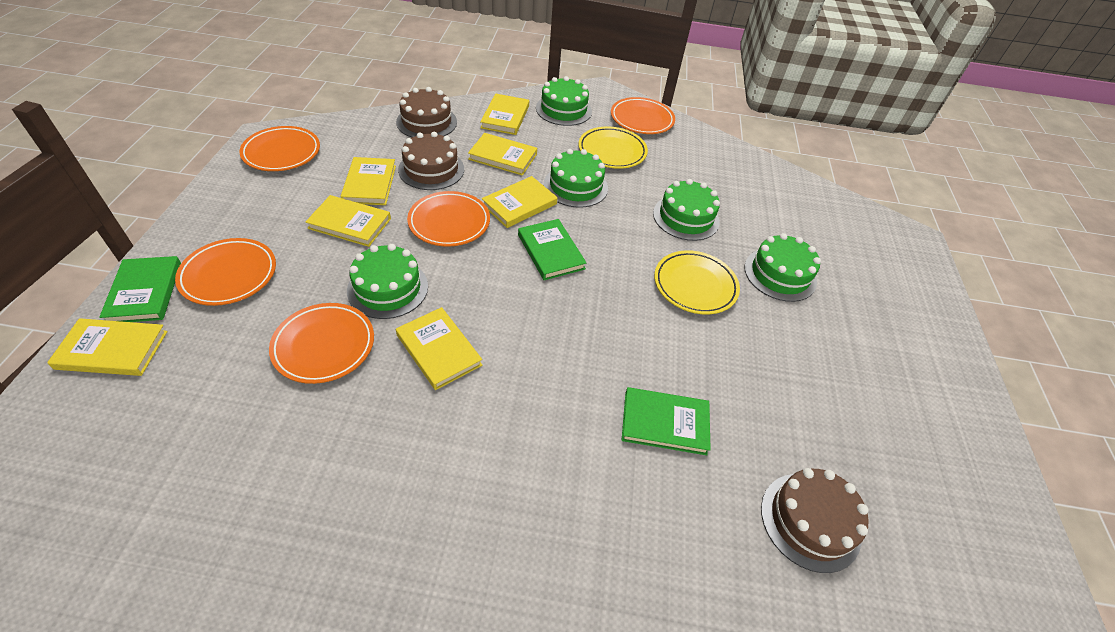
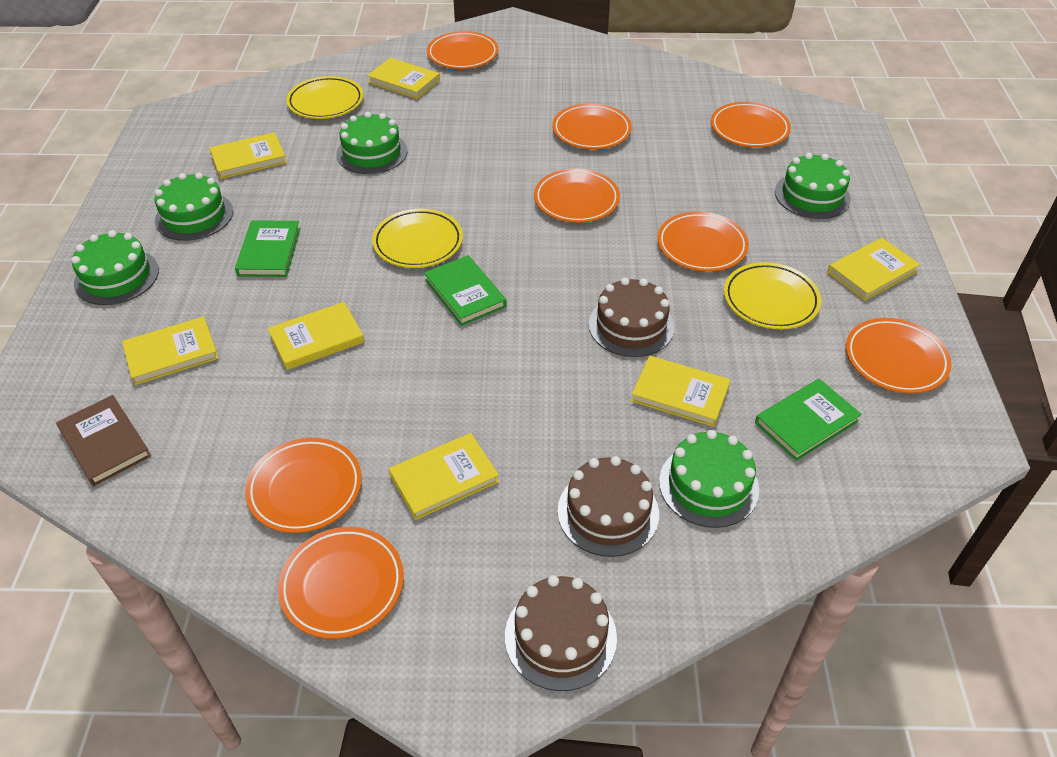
brown book: 0 -> 1
orange plate: 5 -> 8
yellow plate: 2 -> 3

